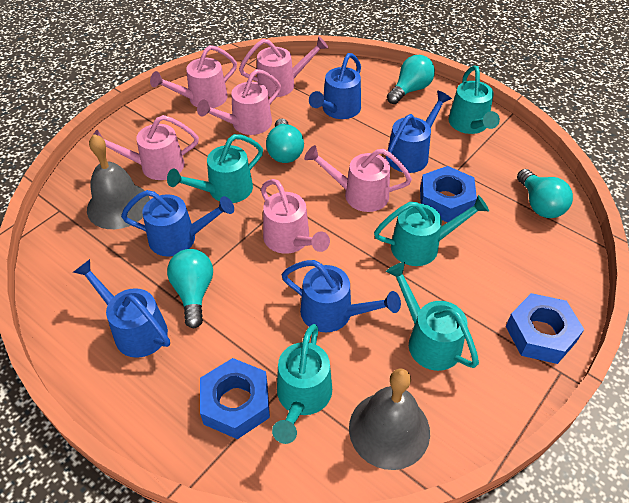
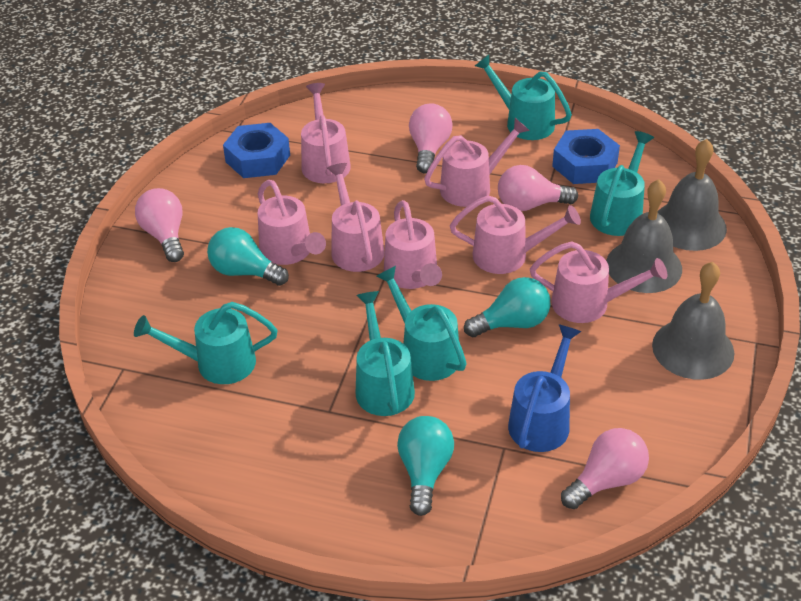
blue nut: 3 -> 2
blue watering can: 5 -> 1
grey bell: 2 -> 3
pink light bulb: 0 -> 4
pink watering can: 6 -> 7
turquoise light bulb: 4 -> 3

